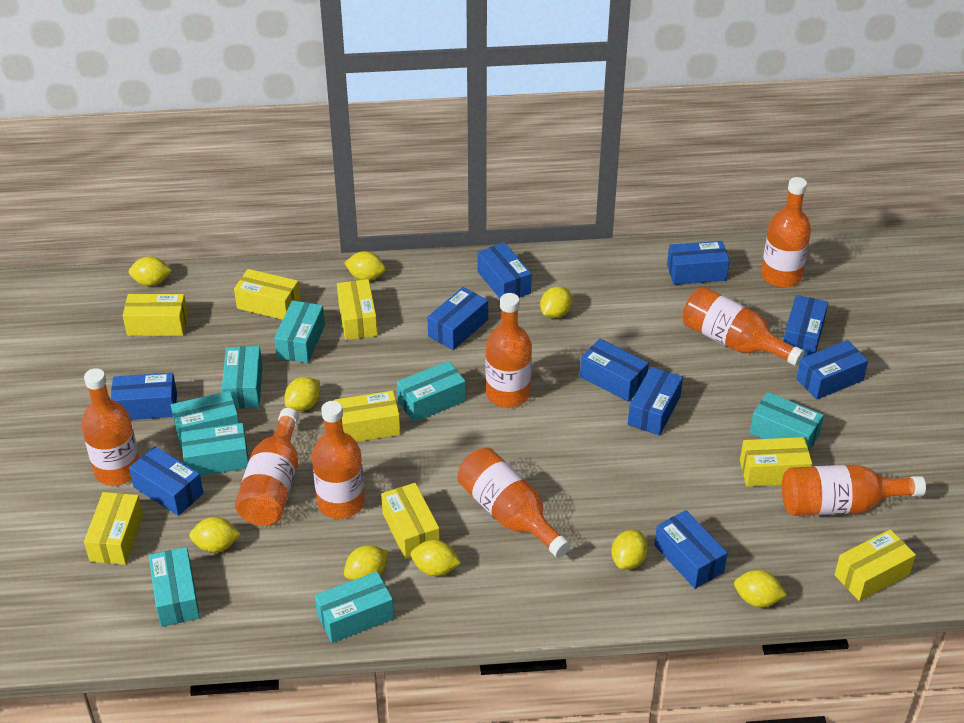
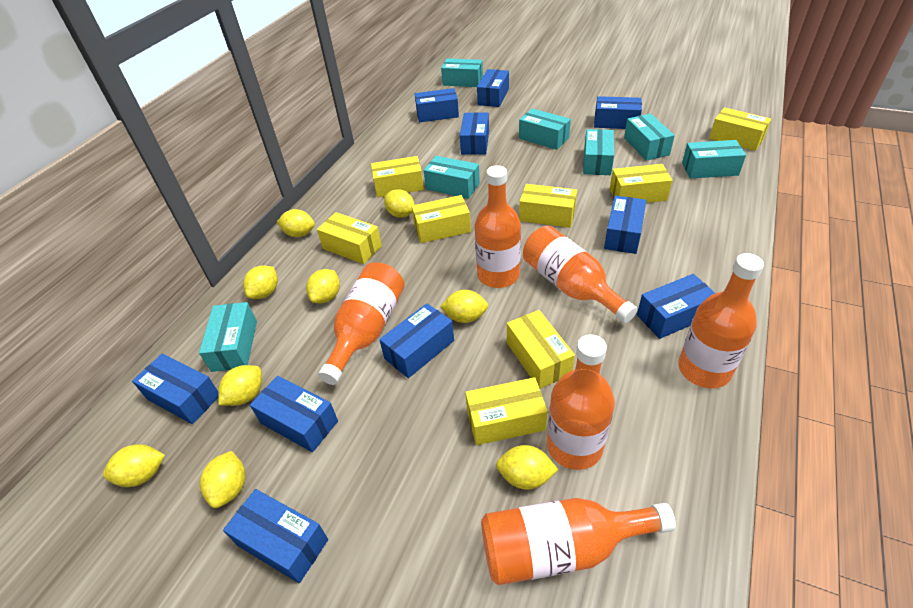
orange bottle: 8 -> 6
turquoise box: 8 -> 7

